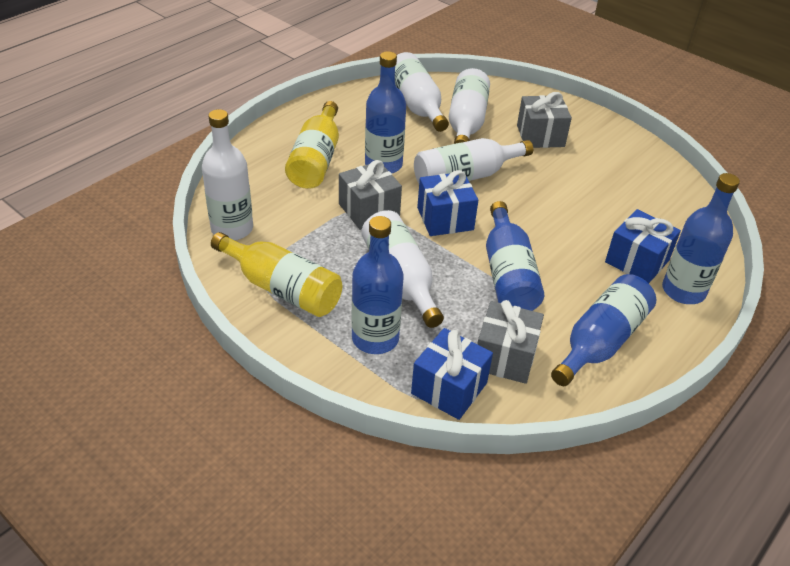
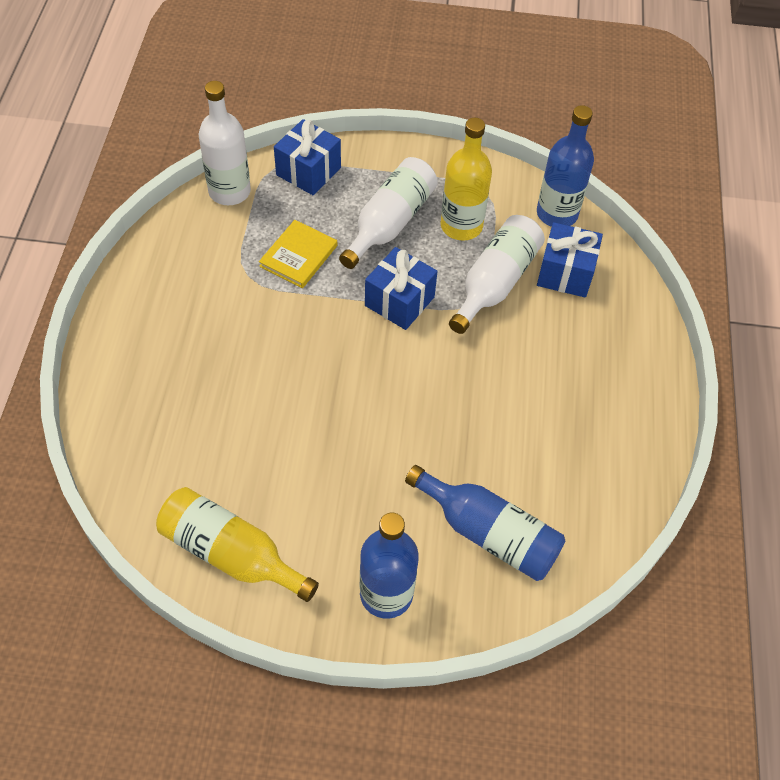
blue bottle: 5 -> 3
grey gift: 3 -> 0
white bottle: 5 -> 3
yellow book: 0 -> 1

